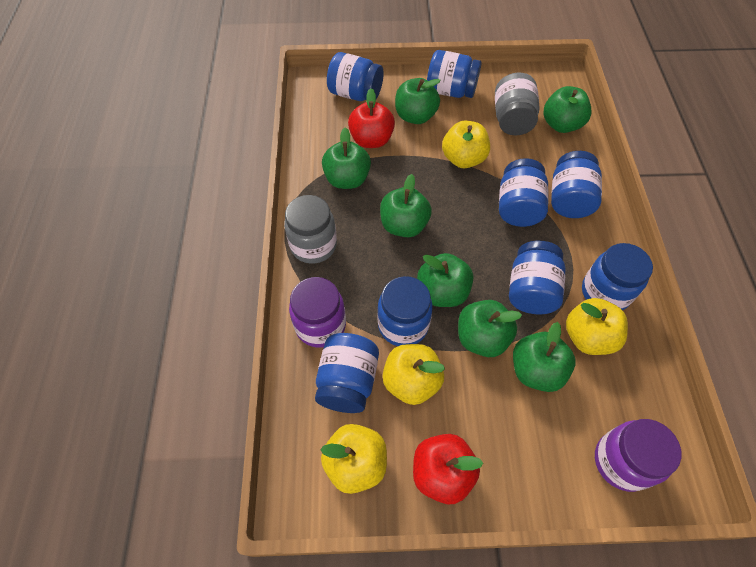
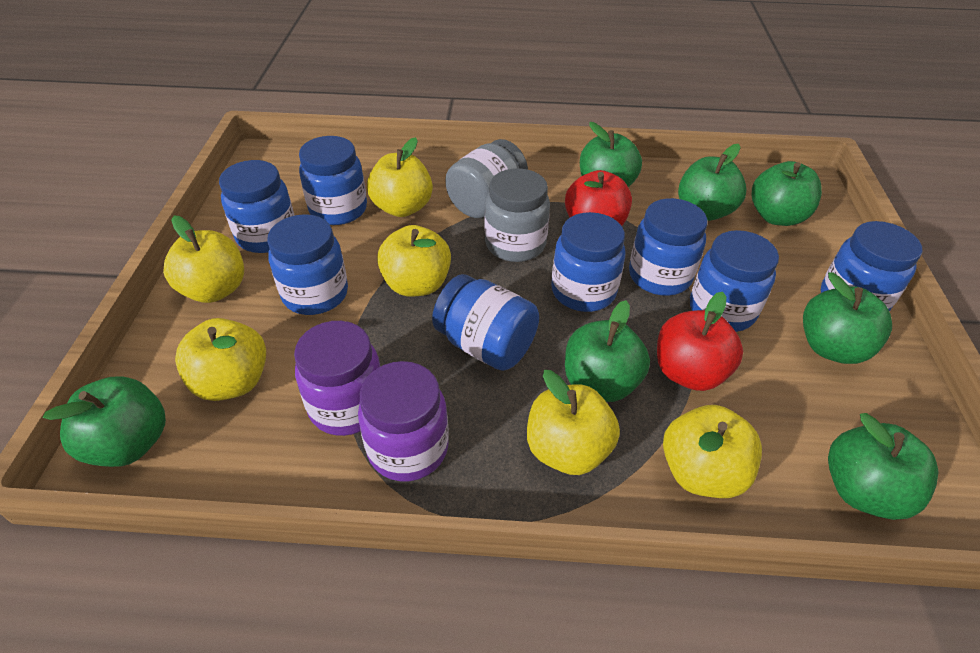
yellow apple: 4 -> 6

